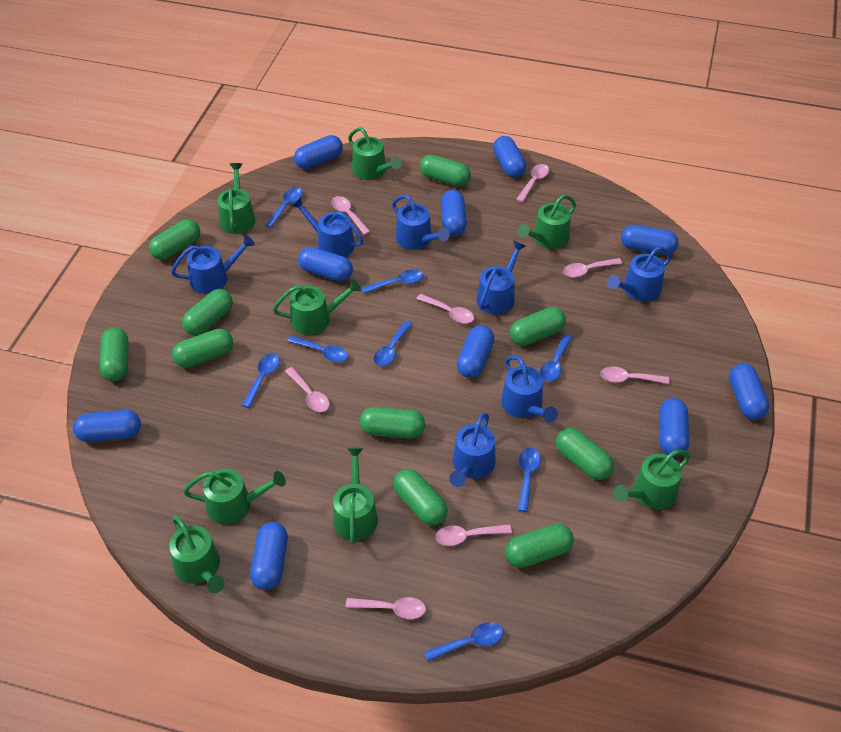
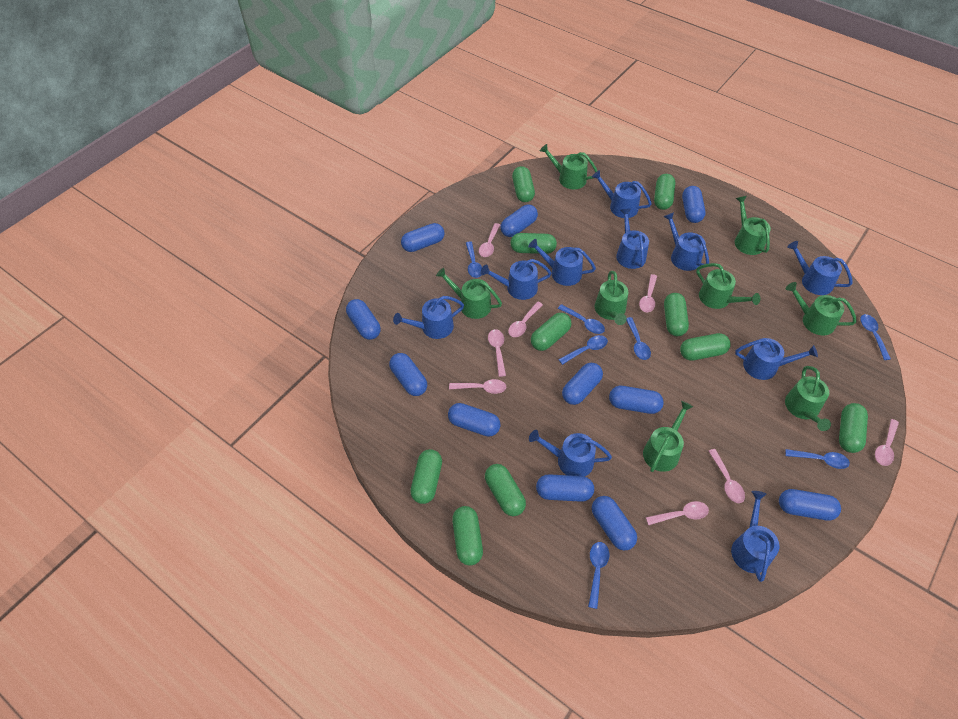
blue capsule: 10 -> 11
blue spoon: 8 -> 7
blue watering can: 7 -> 10

